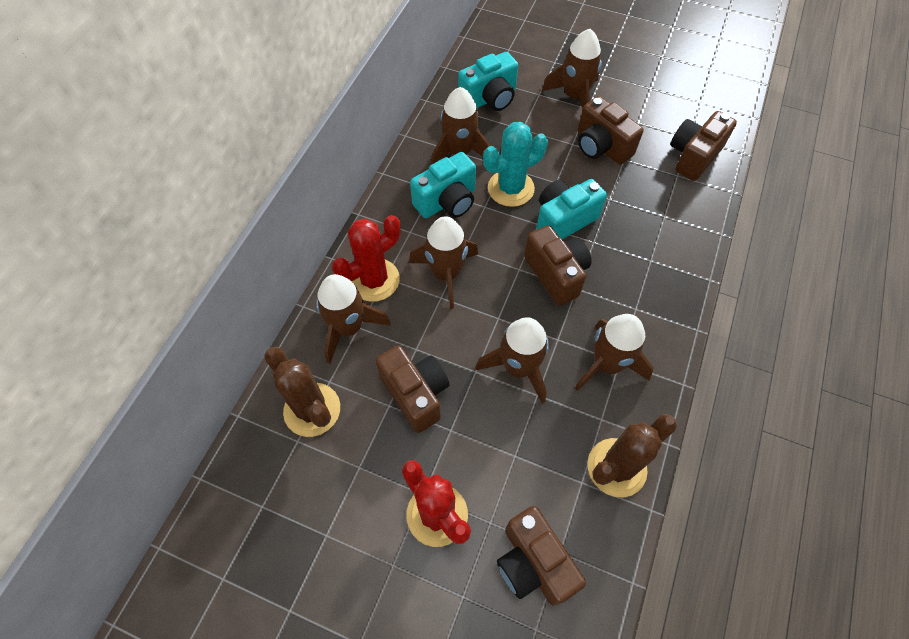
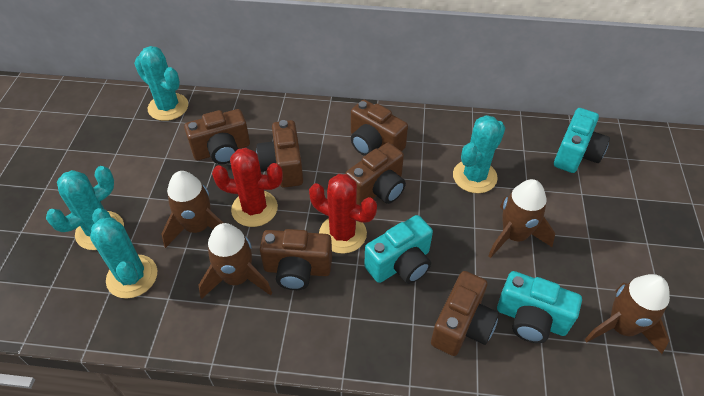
brown cactus: 2 -> 0
brown camera: 5 -> 6
brown rocket: 6 -> 4
turquoise cactus: 1 -> 4

